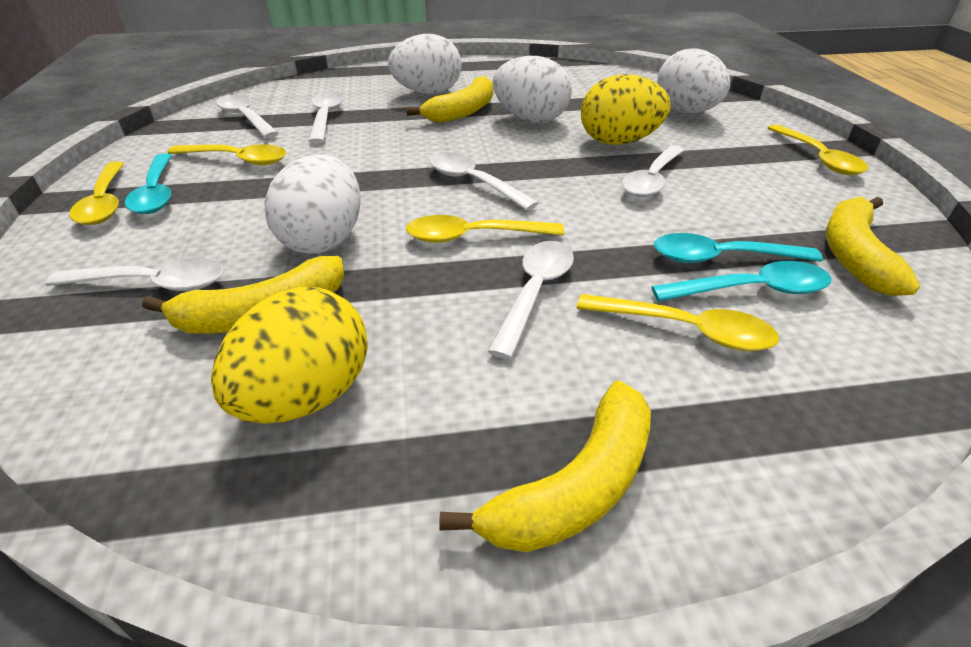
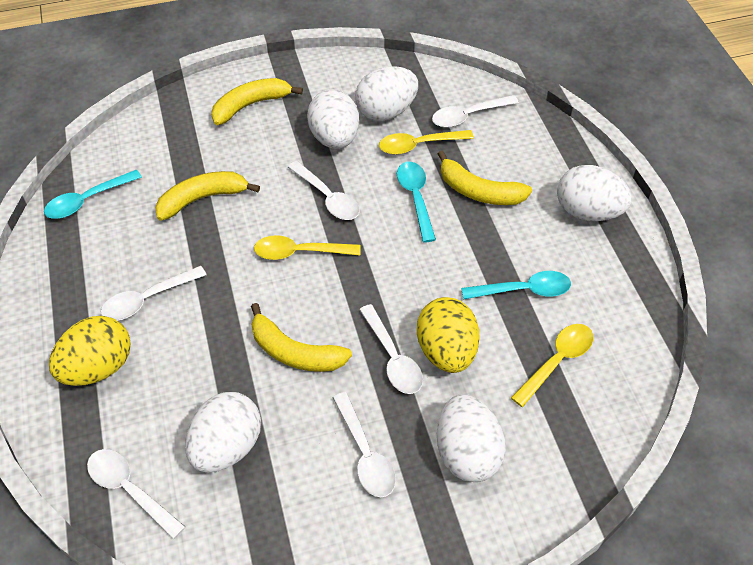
white egg: 4 -> 5
yellow spoon: 5 -> 3

